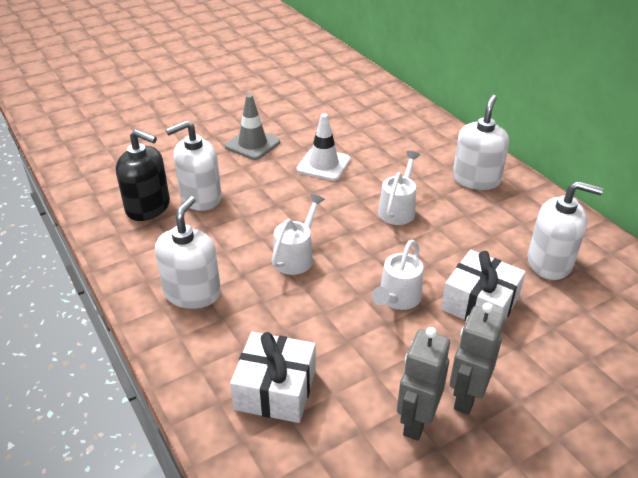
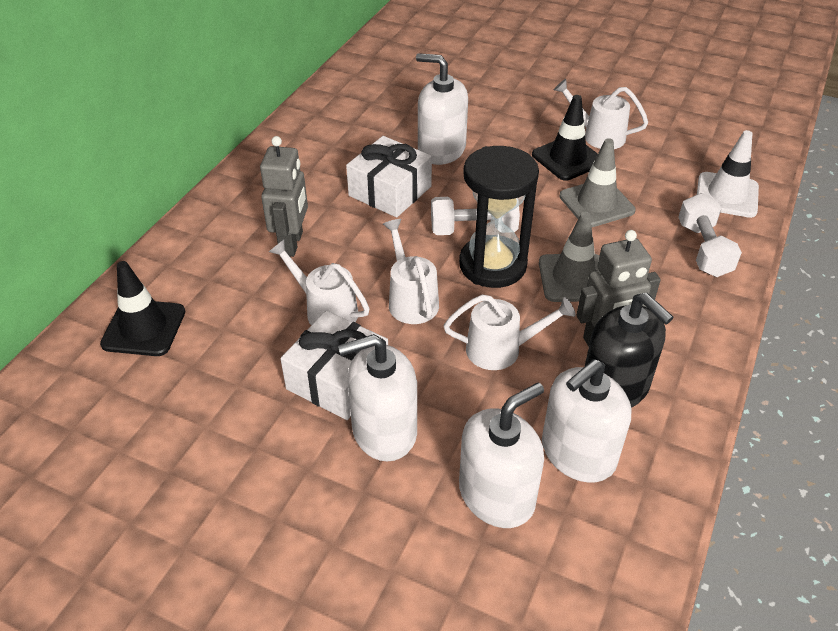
black hourglass: 0 -> 1
black traffic cone: 0 -> 2
grey traffic cone: 1 -> 2
white dumbbell: 0 -> 2
white watering can: 3 -> 4

